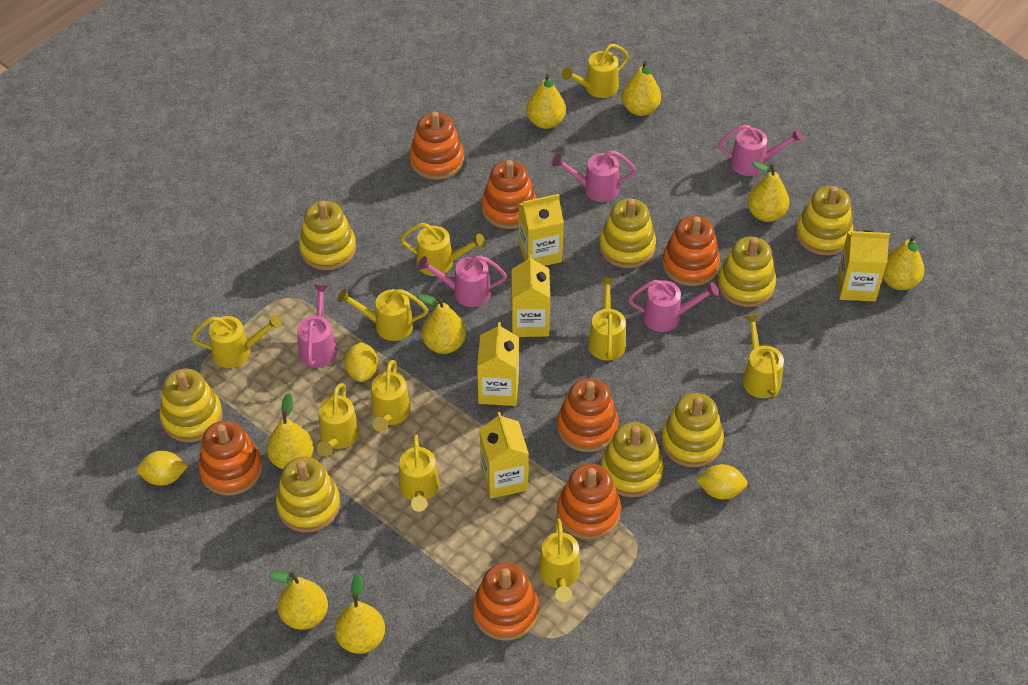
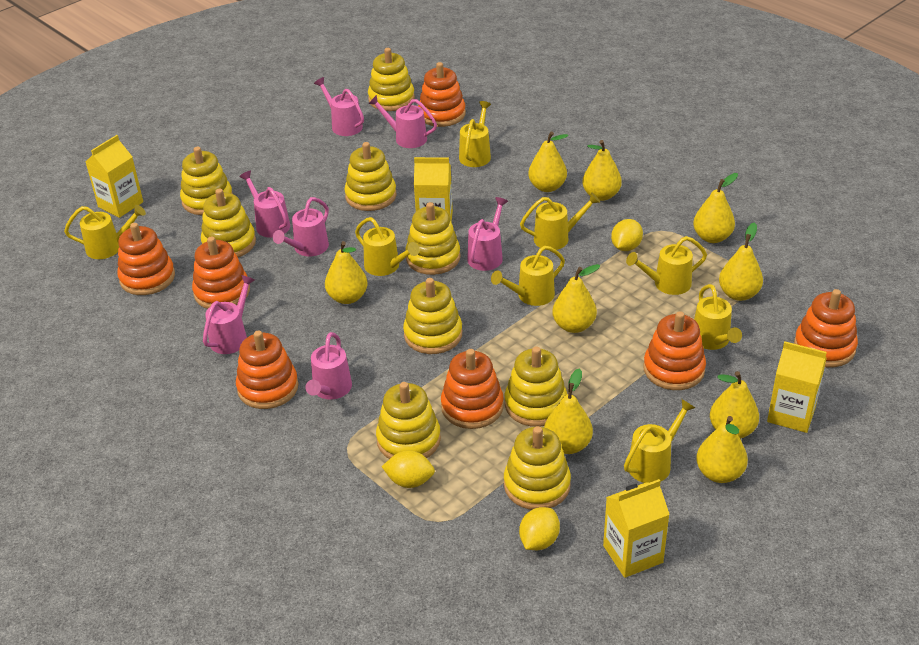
pink watering can: 5 -> 7
yellow carton: 5 -> 4
yellow pear: 8 -> 9
yellow stacking toy: 8 -> 9
yellow watering can: 10 -> 8

